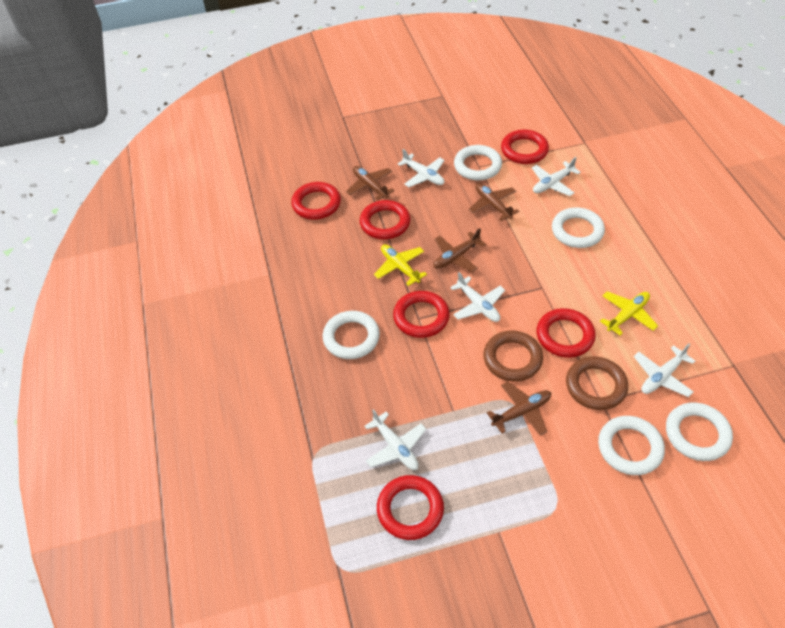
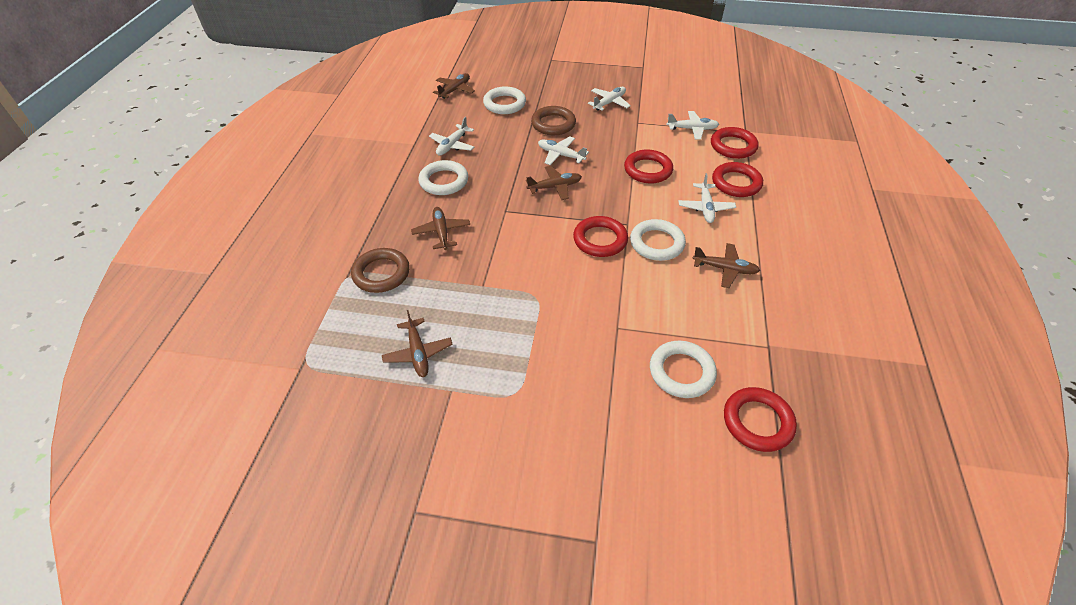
brown plane: 4 -> 5
red ring: 6 -> 5
white ring: 5 -> 4
yellow plane: 2 -> 0

